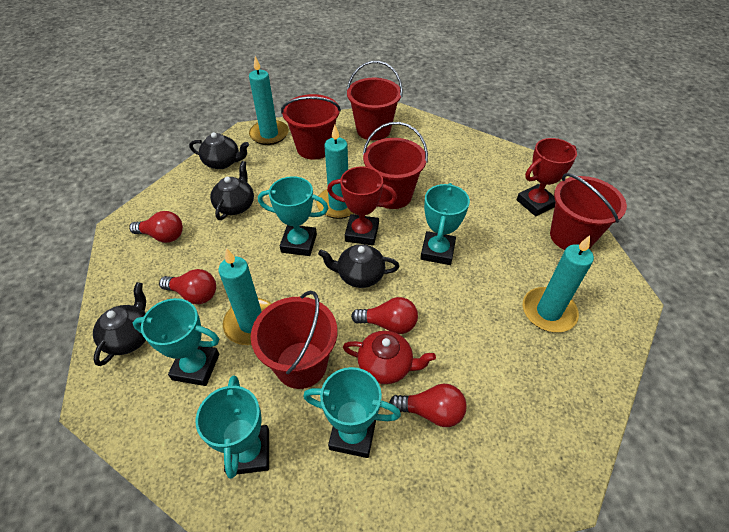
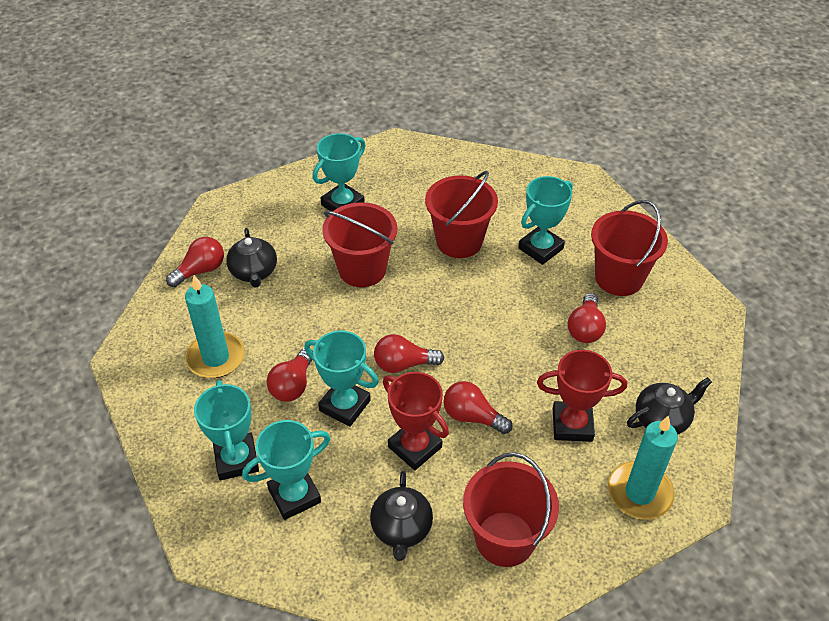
black teapot: 4 -> 3
red bucket: 5 -> 4
red light bulb: 4 -> 5
red teapot: 1 -> 0
turquoise candle: 4 -> 2

